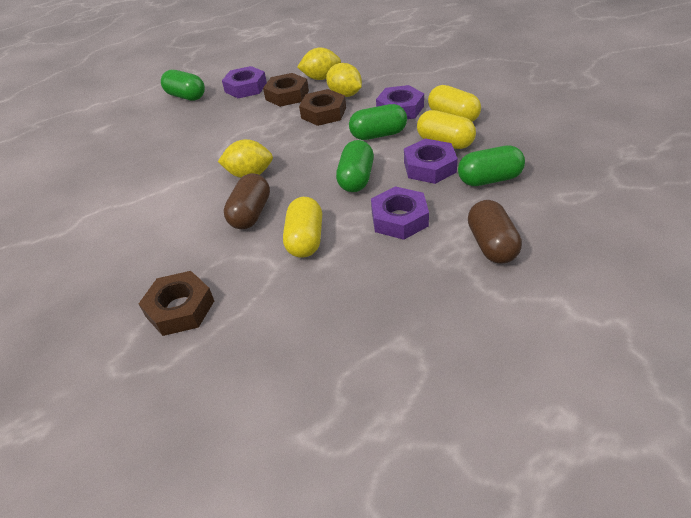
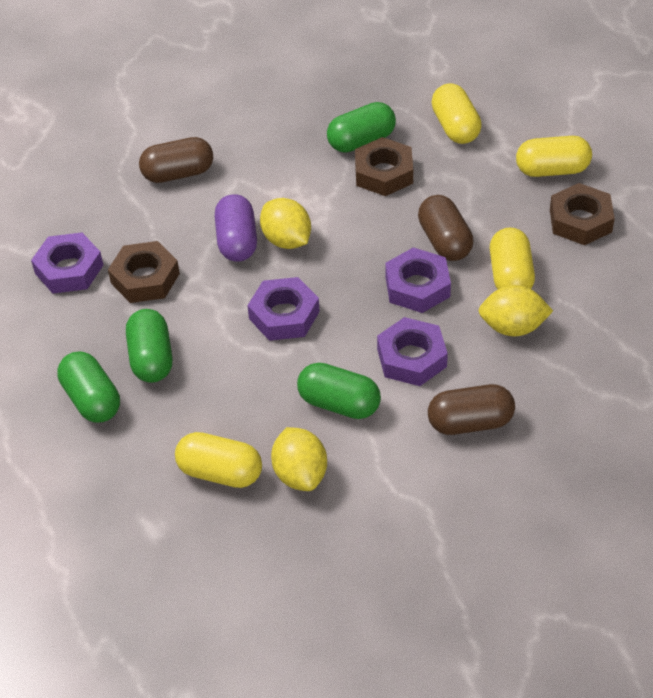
brown capsule: 2 -> 3
purple capsule: 0 -> 1
yellow capsule: 3 -> 4

